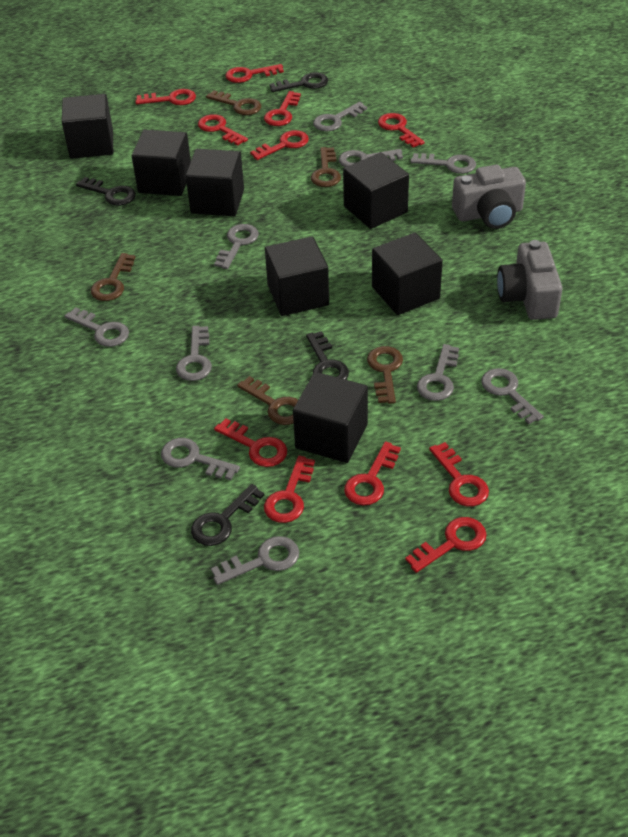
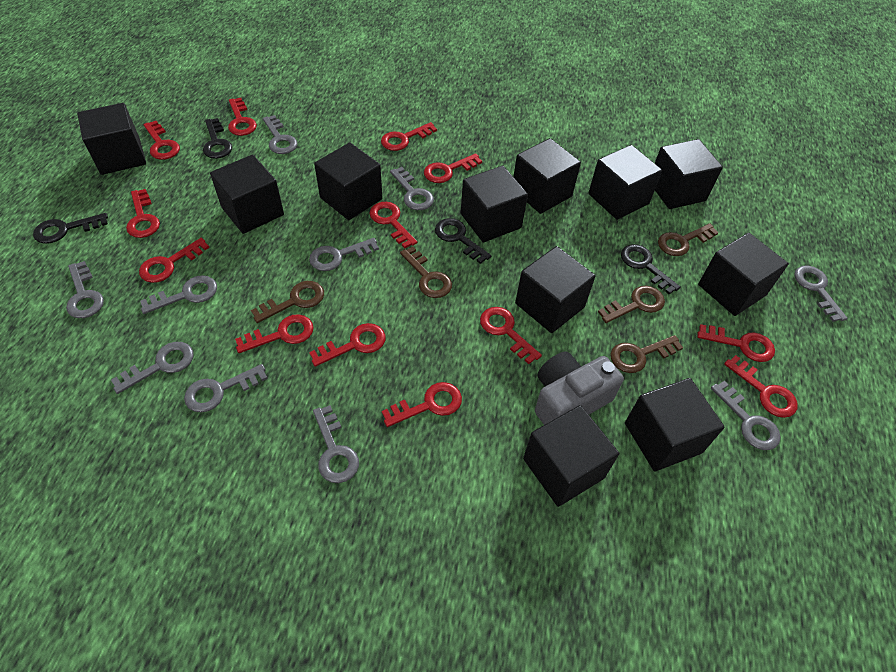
black cube: 7 -> 11
grey camera: 2 -> 1
red key: 11 -> 13

